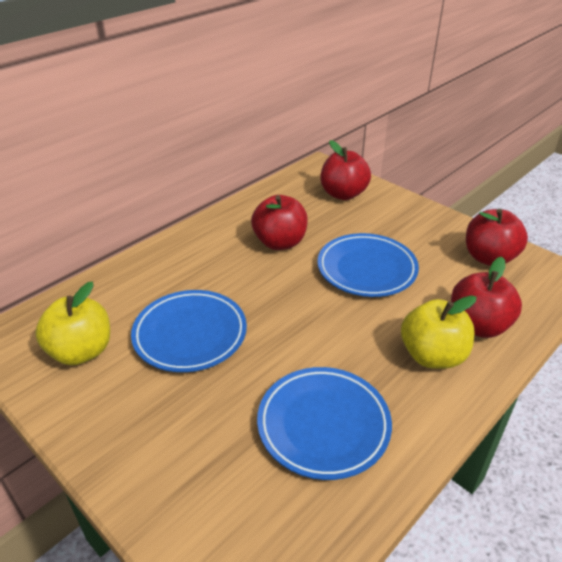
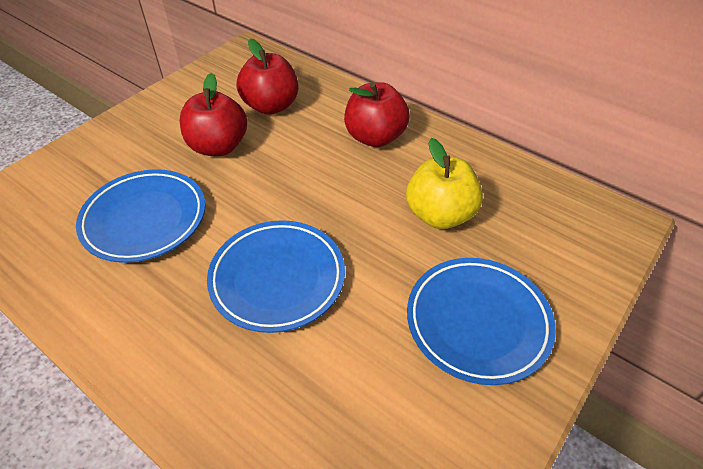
red apple: 4 -> 3
yellow apple: 2 -> 1

